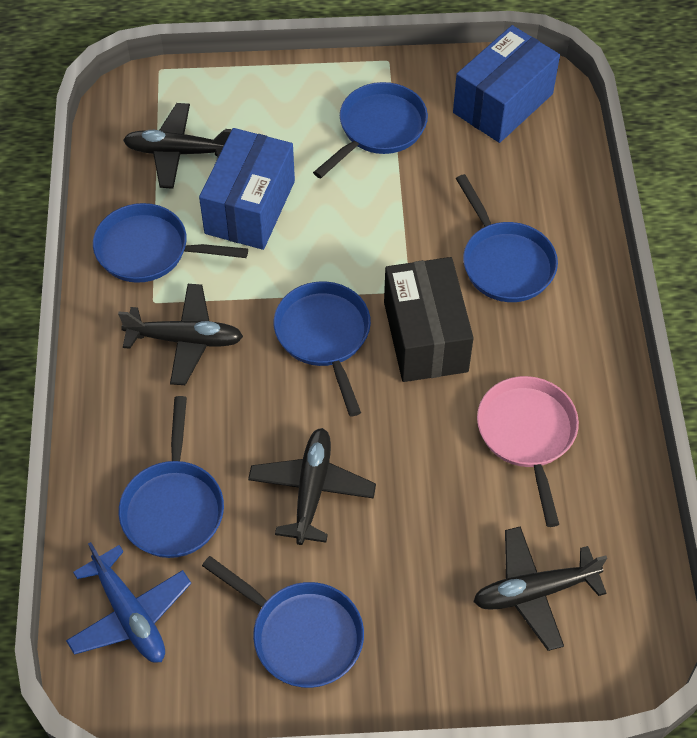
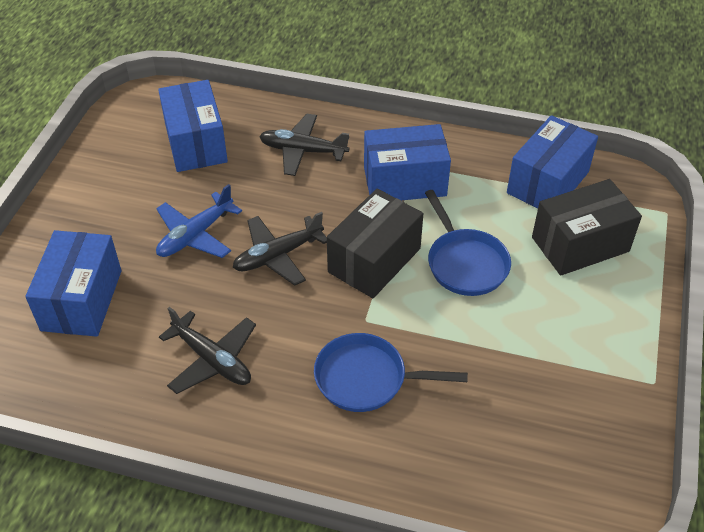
black box: 1 -> 2
black plane: 4 -> 3
blue box: 2 -> 4
blue pan: 6 -> 2
pink pan: 1 -> 0

